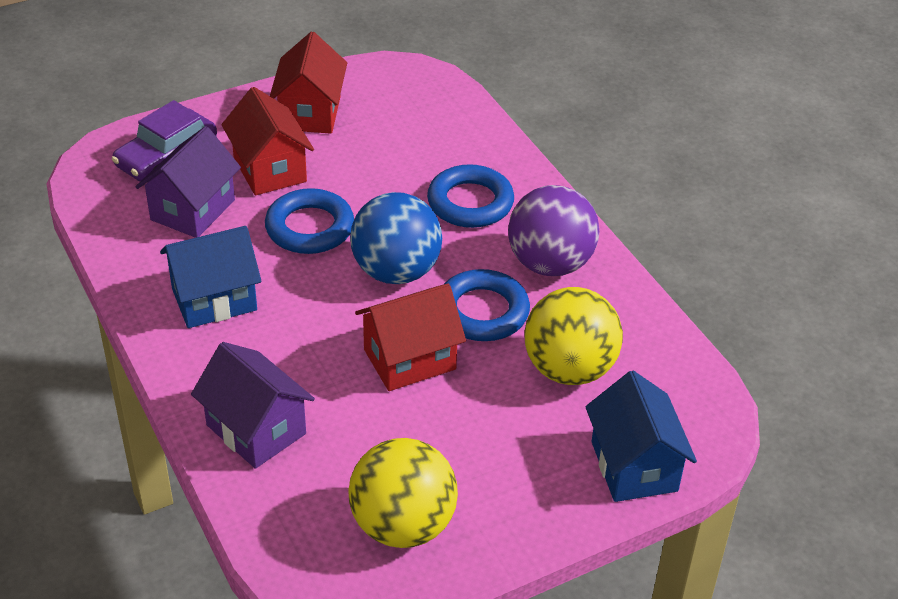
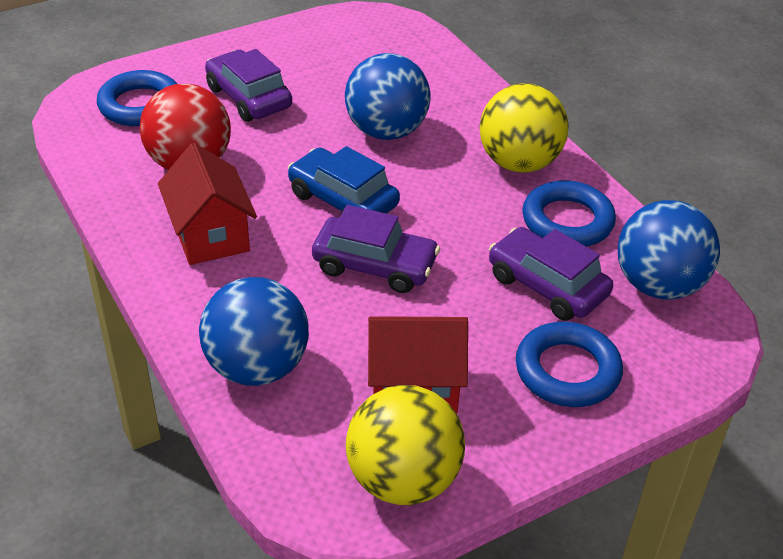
blue ball: 1 -> 3
blue car: 0 -> 1
blue house: 2 -> 0
purple ball: 1 -> 0
purple car: 1 -> 3
purple house: 2 -> 0
red ball: 0 -> 1
red house: 3 -> 2

